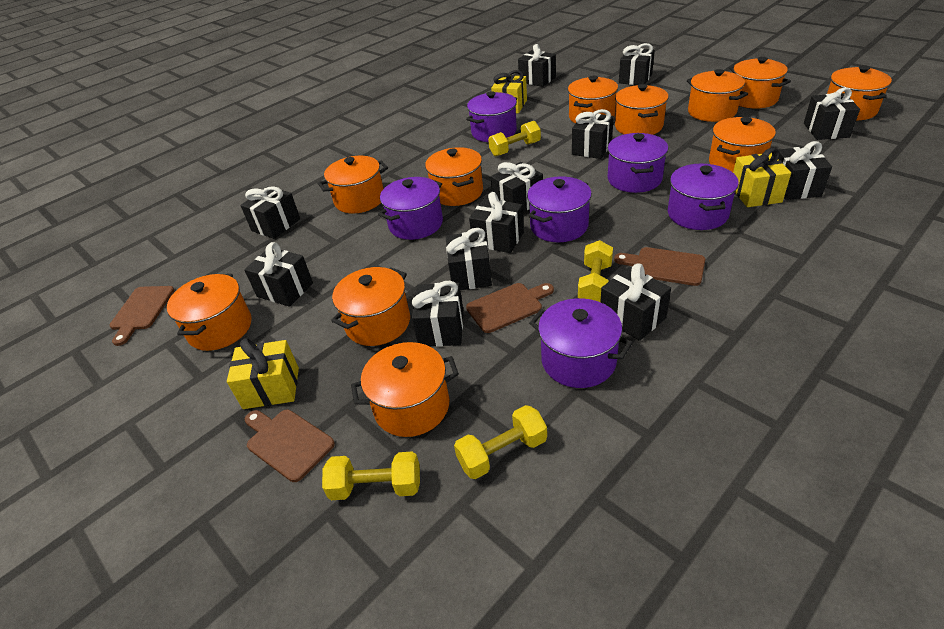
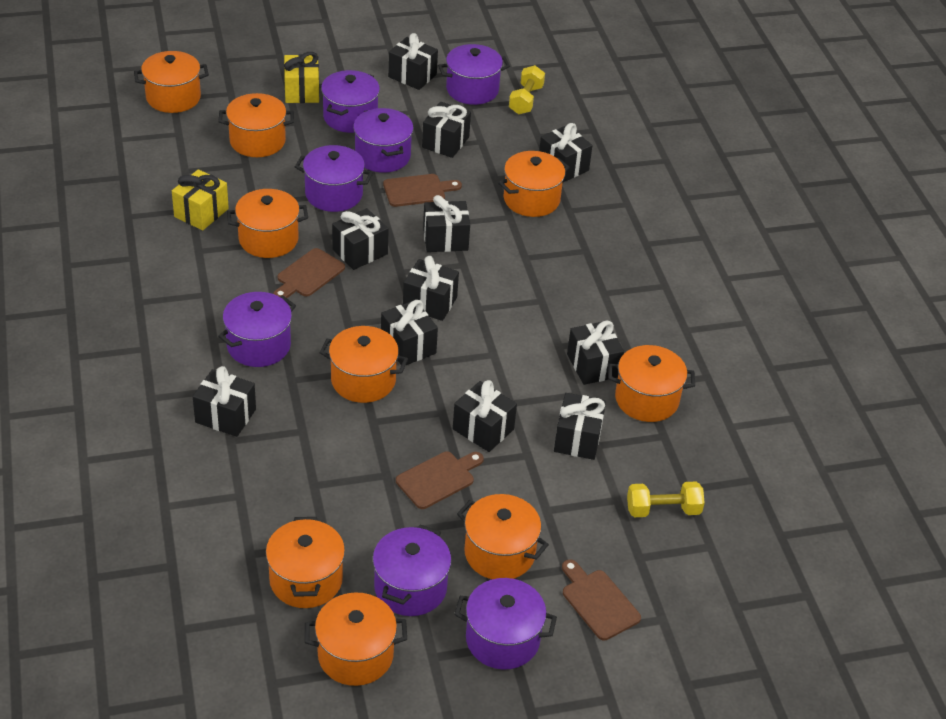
black gift: 12 -> 11
orange pot: 11 -> 9
purple pot: 6 -> 7
yellow dumbbell: 4 -> 2
yellow gift: 3 -> 2

